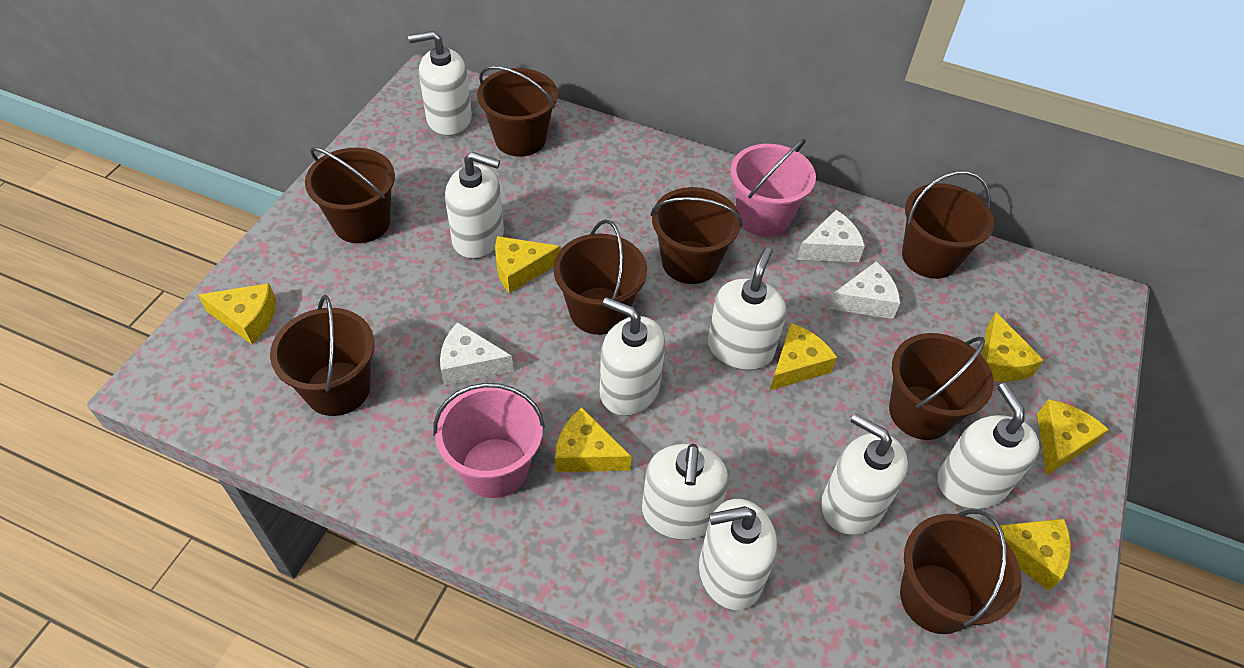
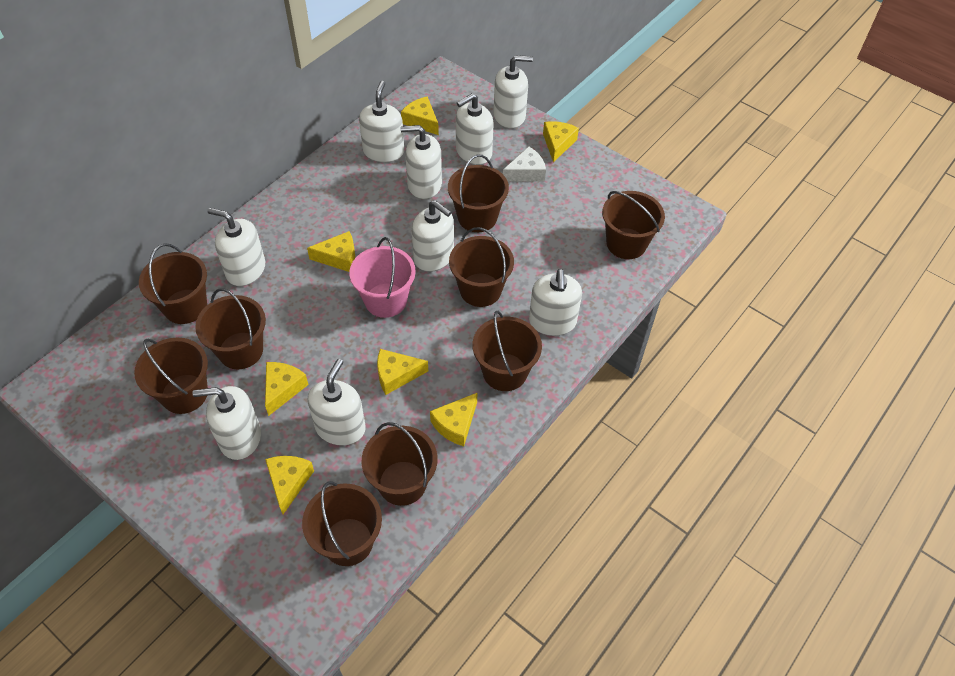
brown bucket: 8 -> 9
pink bucket: 2 -> 1
white cheese: 3 -> 1
white soap dispenser: 8 -> 9

